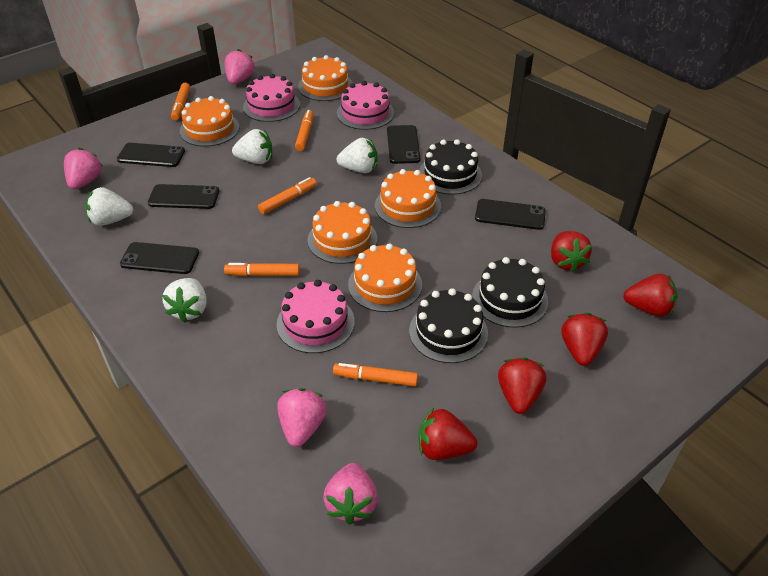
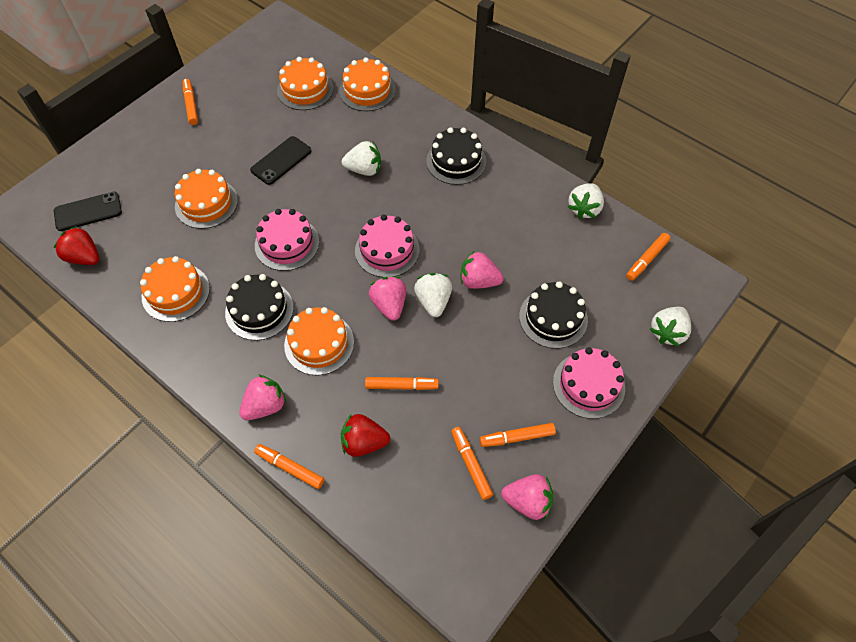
black phone: 5 -> 2
orange marker: 5 -> 6
red strawberry: 5 -> 2

